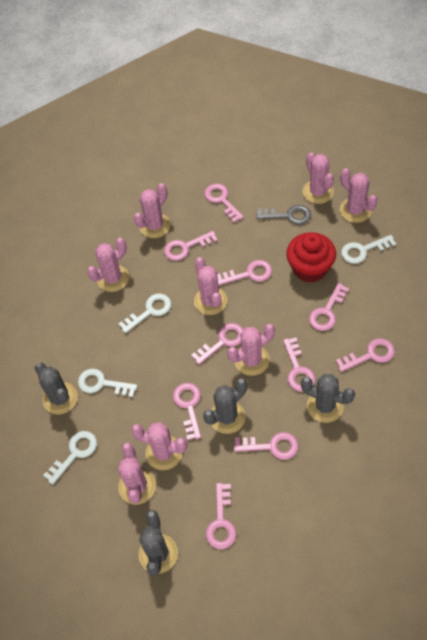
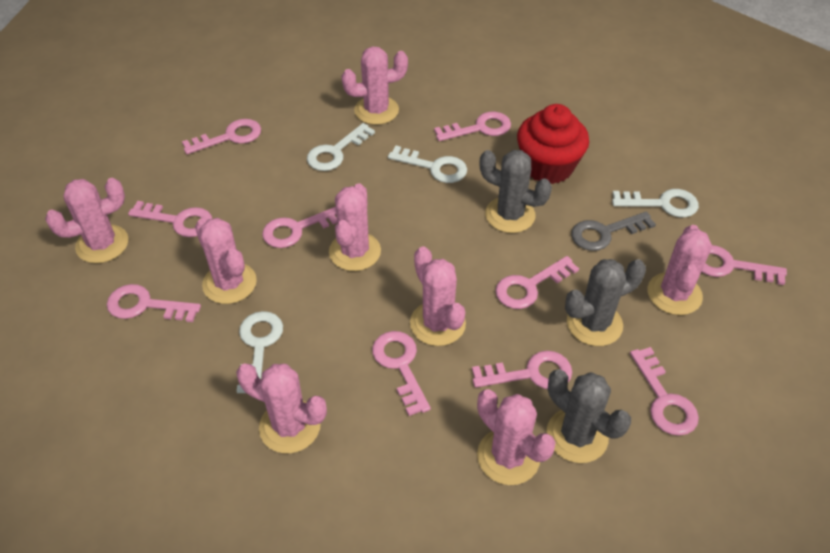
grey cactus: 4 -> 3

